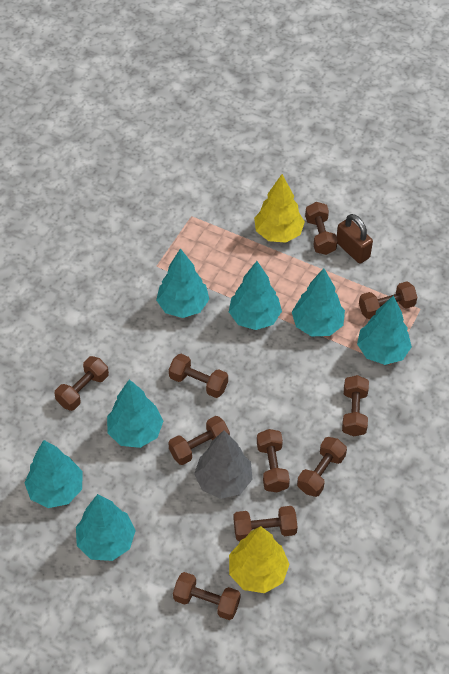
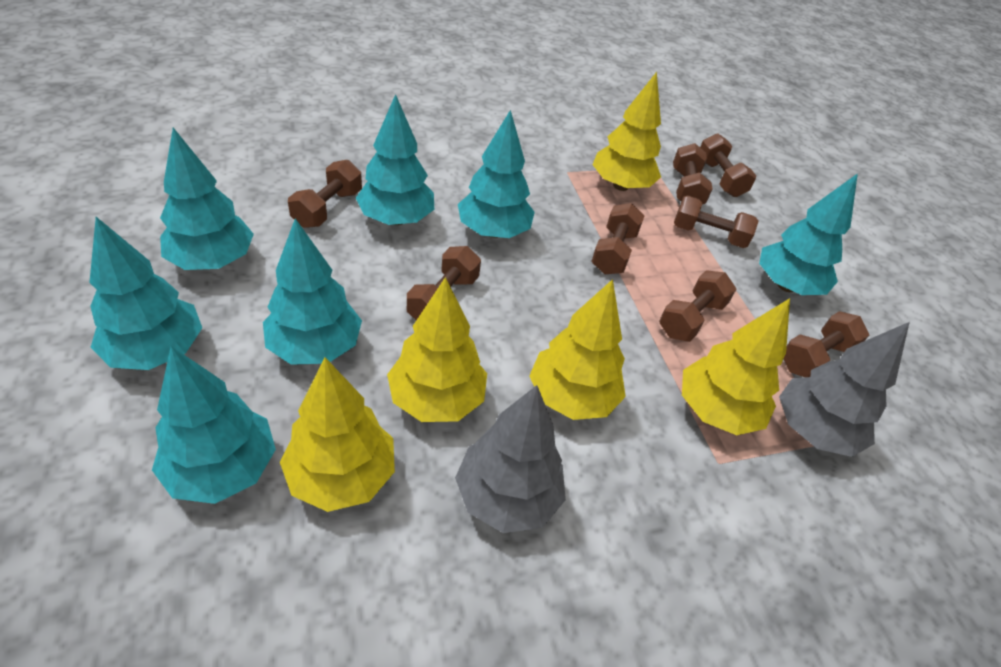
brown dumbbell: 10 -> 8
brown padlock: 1 -> 0
grey tree: 1 -> 2
yellow tree: 2 -> 5

